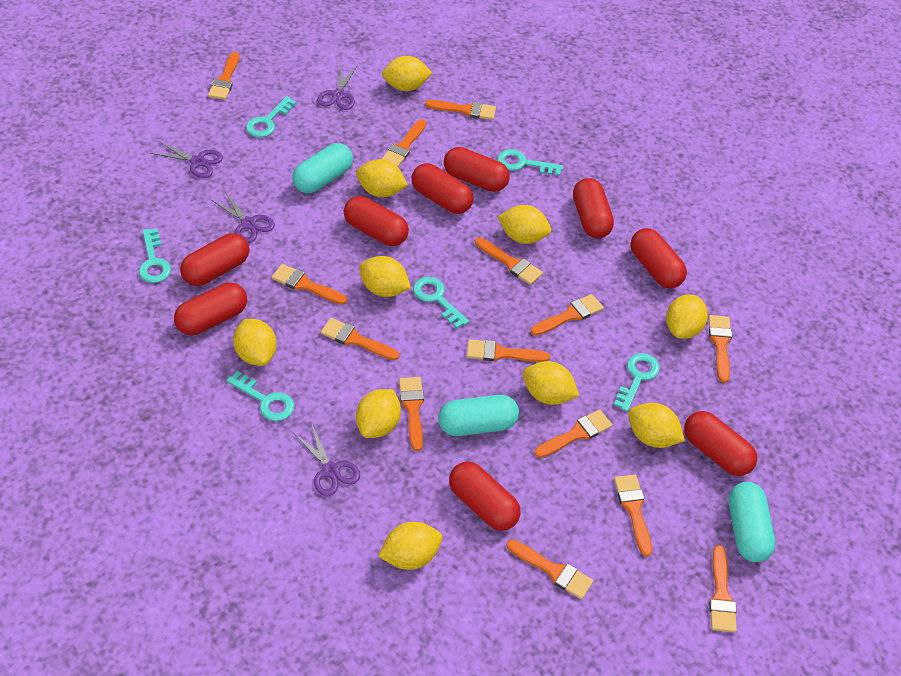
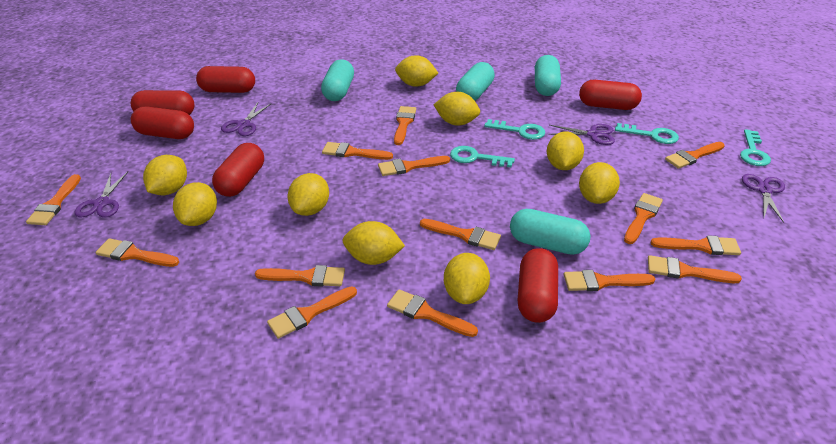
red capsule: 9 -> 6
turquoise capsule: 3 -> 4
turquoise key: 6 -> 4
yellow lemon: 10 -> 9

